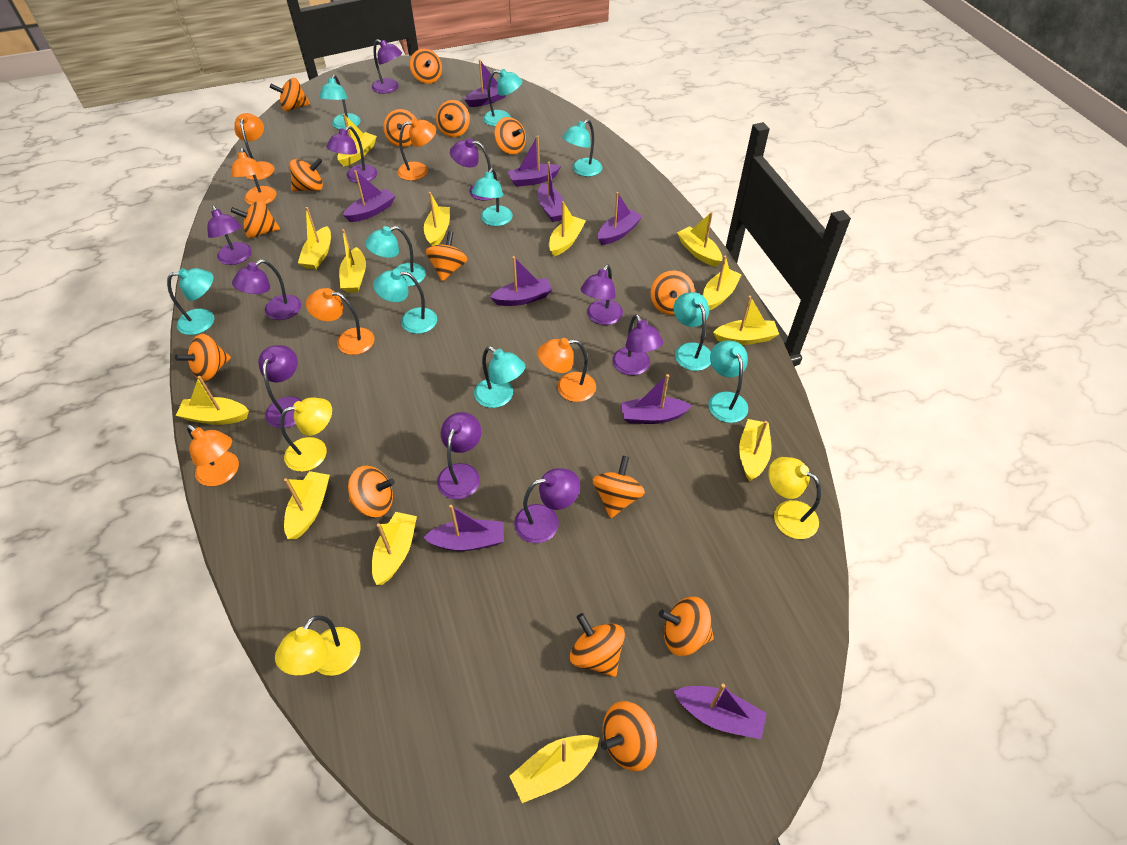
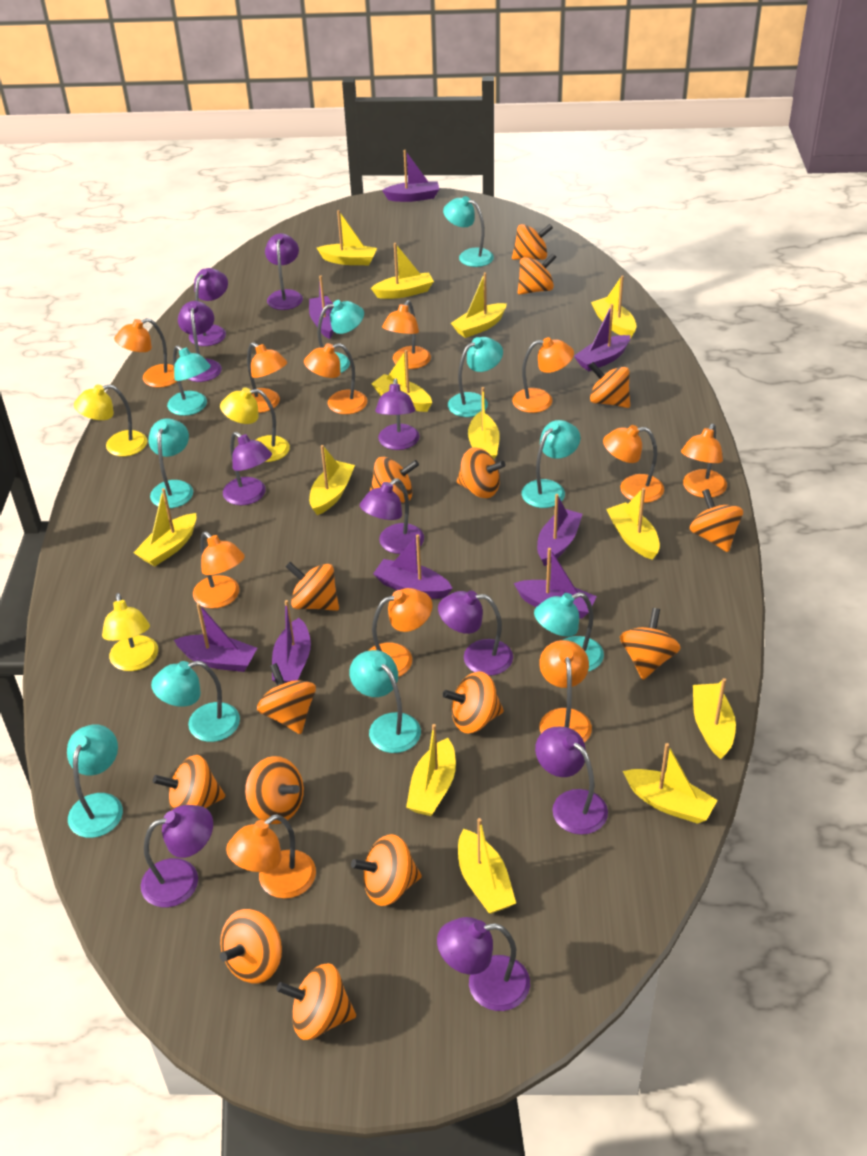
orange lamp: 6 -> 11
purple boat: 9 -> 8

